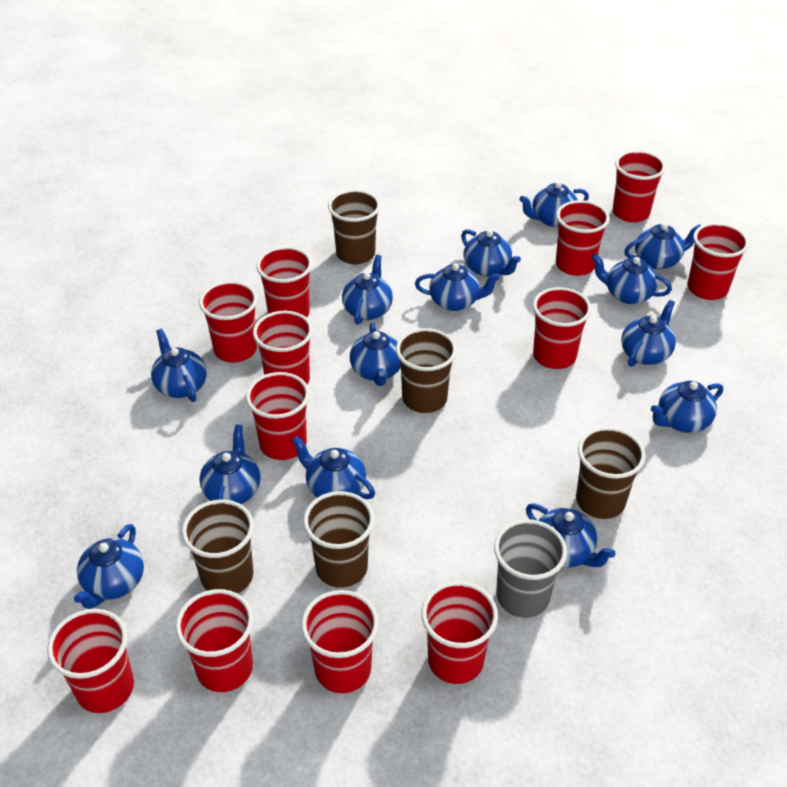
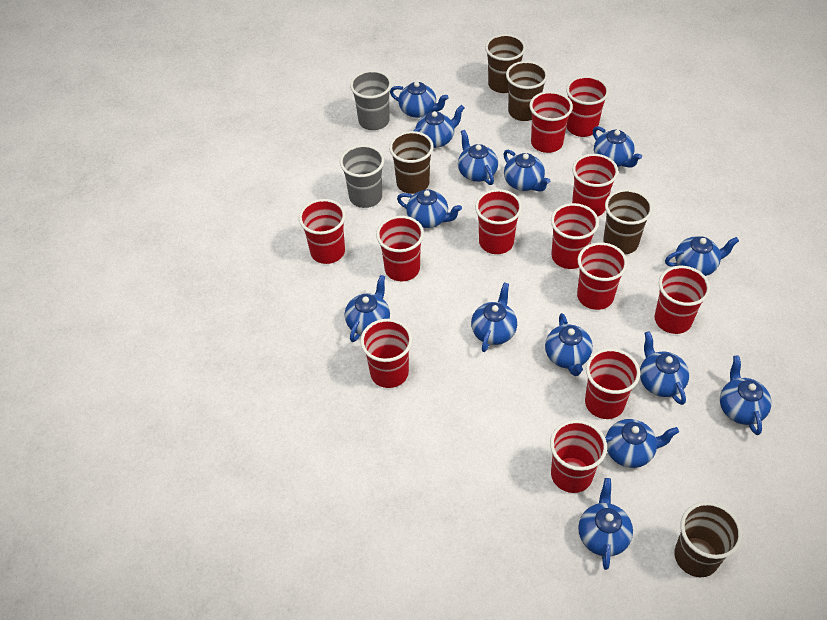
grey cup: 1 -> 2

